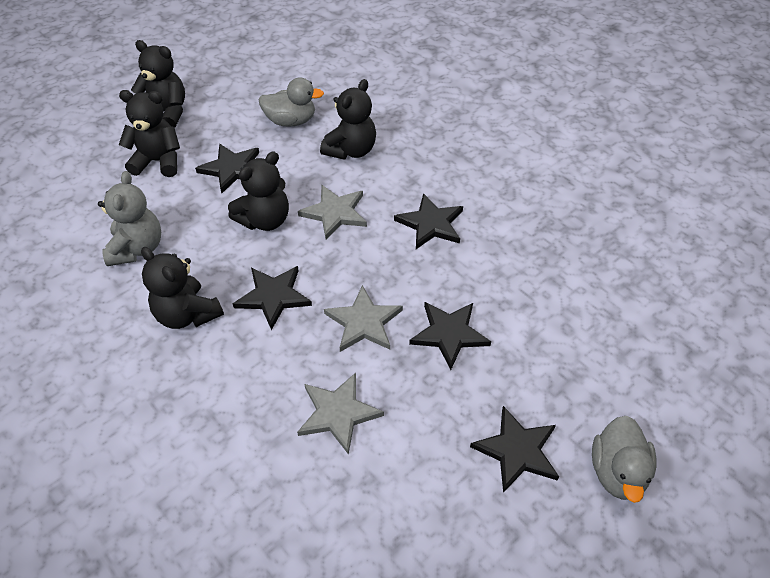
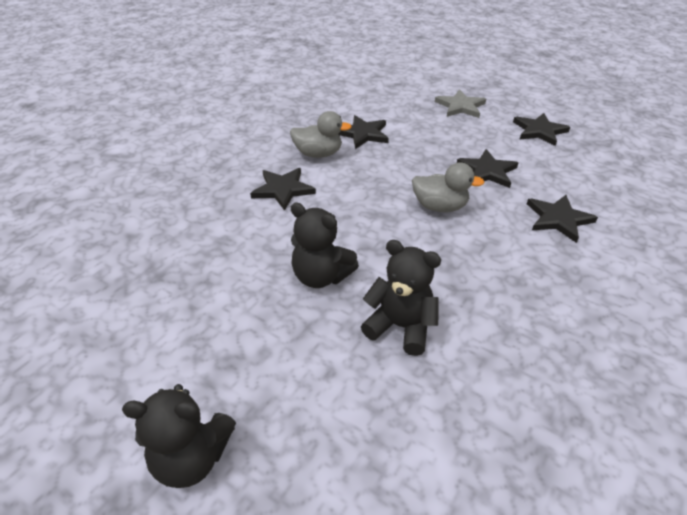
black teddy bear: 5 -> 3
grey star: 3 -> 1
grey teddy bear: 1 -> 0

